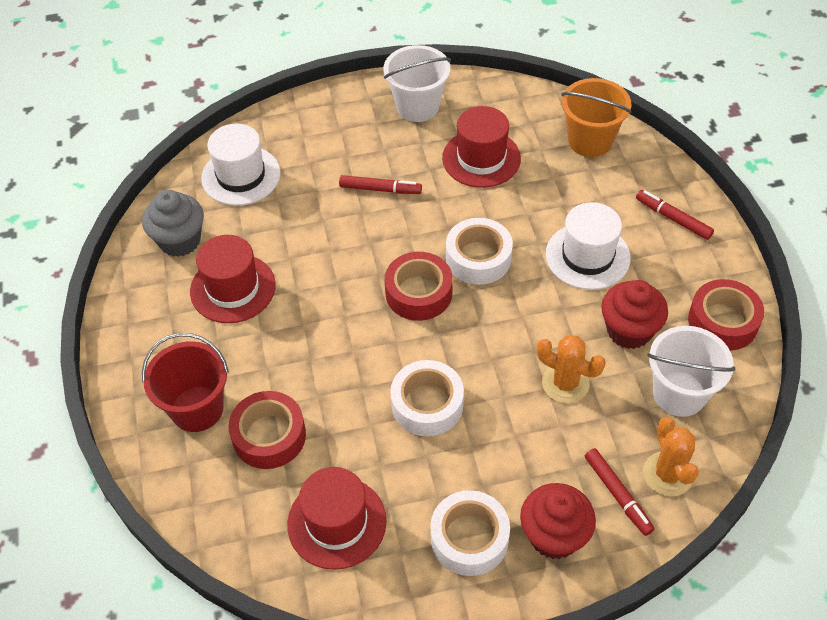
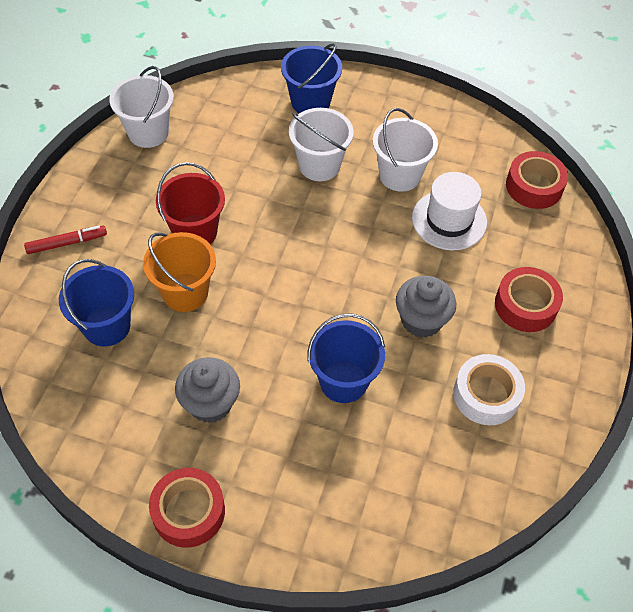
blue bucket: 0 -> 3
grey cupcake: 1 -> 2
orange cactus: 2 -> 0
red cupcake: 2 -> 0
red hat: 3 -> 0
red marker: 3 -> 1
white bucket: 2 -> 3
white hat: 2 -> 1
white tape: 3 -> 1

